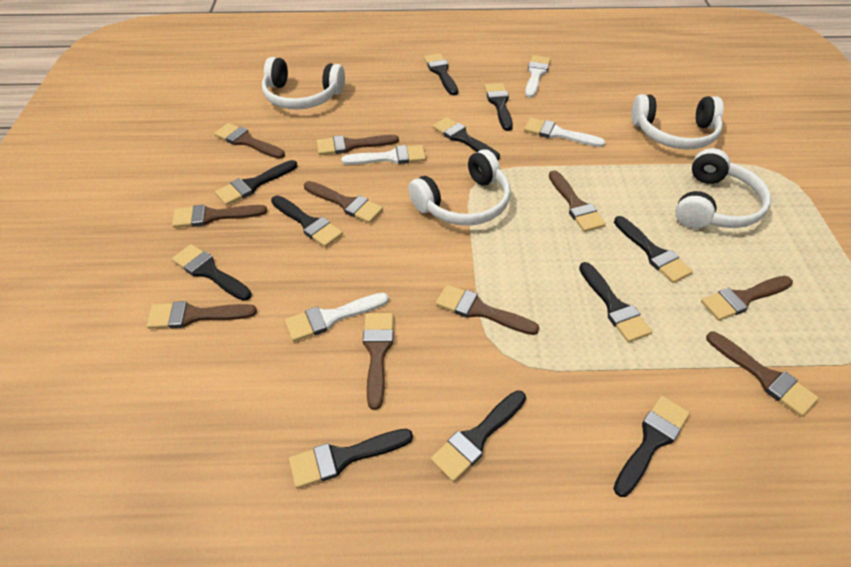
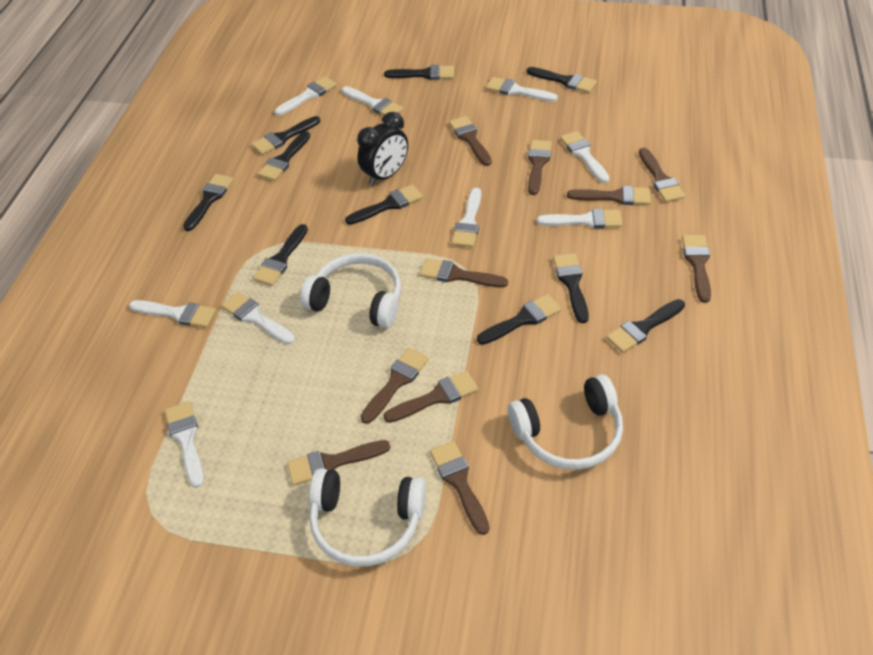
black brush: 11 -> 10
black clock: 0 -> 1
white brush: 4 -> 9
white headphones: 4 -> 3

